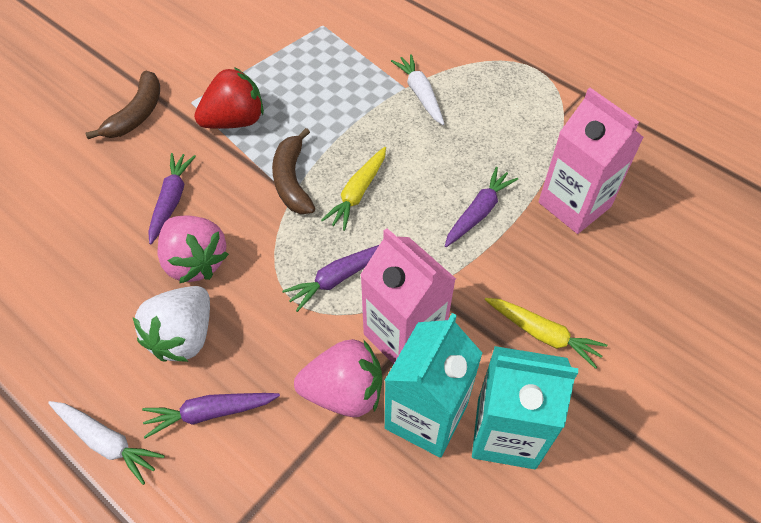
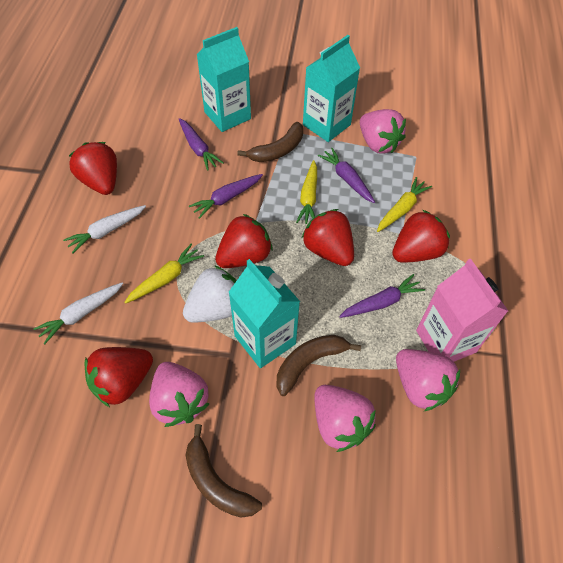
brown banana: 2 -> 3
pink carton: 2 -> 1
pink strawberry: 2 -> 4
red strawberry: 1 -> 5
turquoise carton: 2 -> 3
yellow carrot: 2 -> 3

